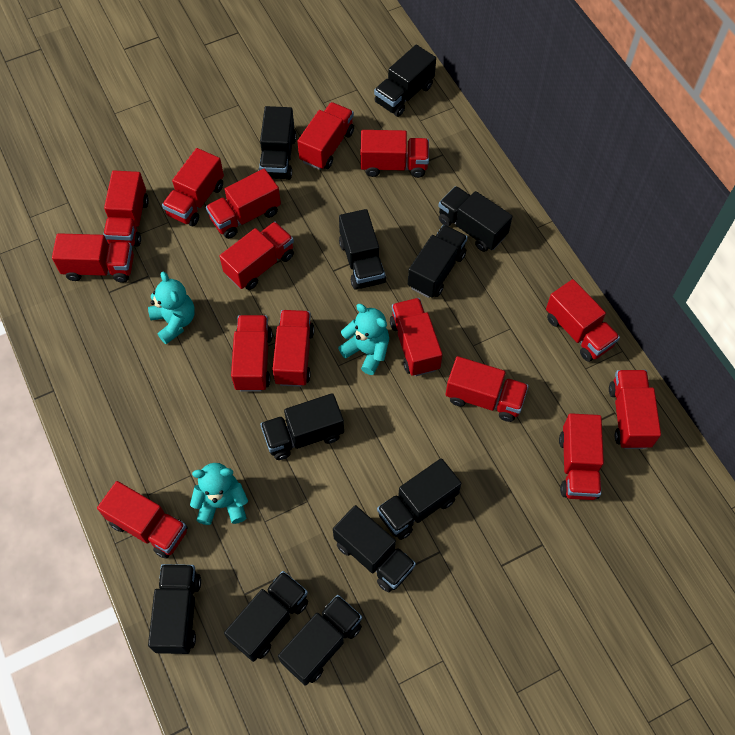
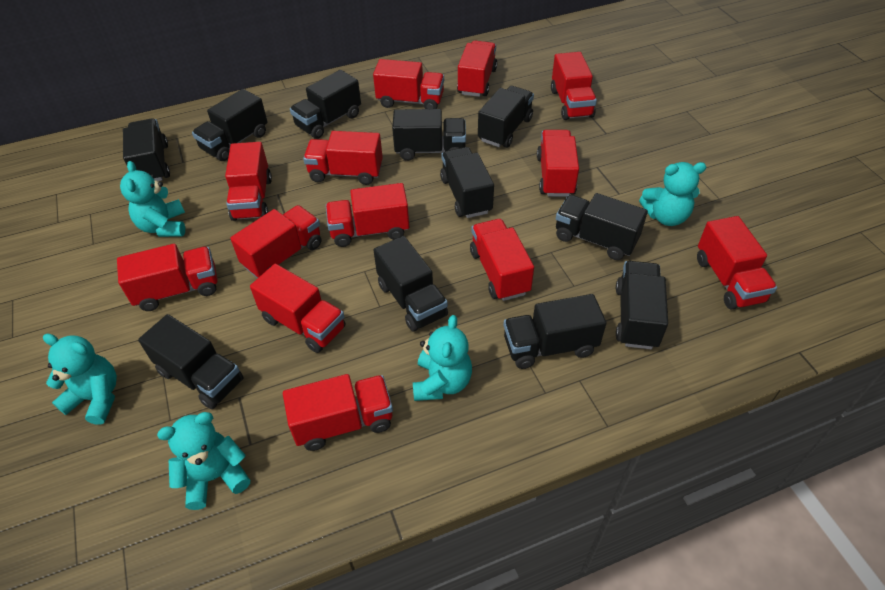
red truck: 15 -> 13
turquoise teddy bear: 3 -> 5

